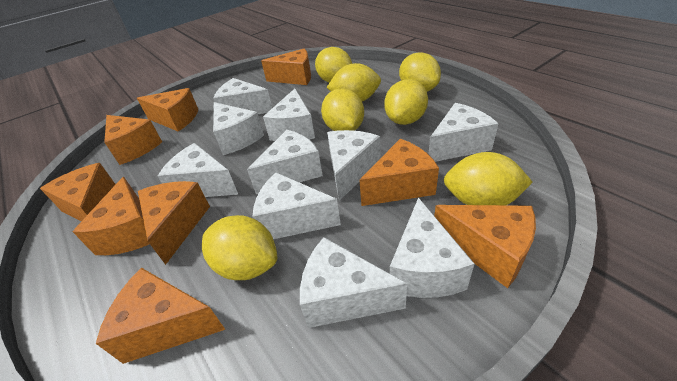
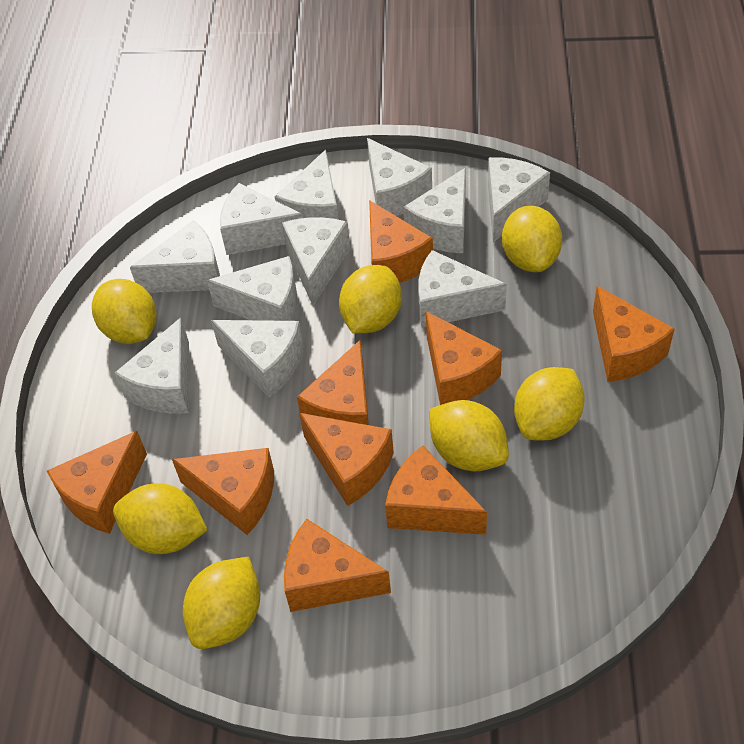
white cheese: 10 -> 11

